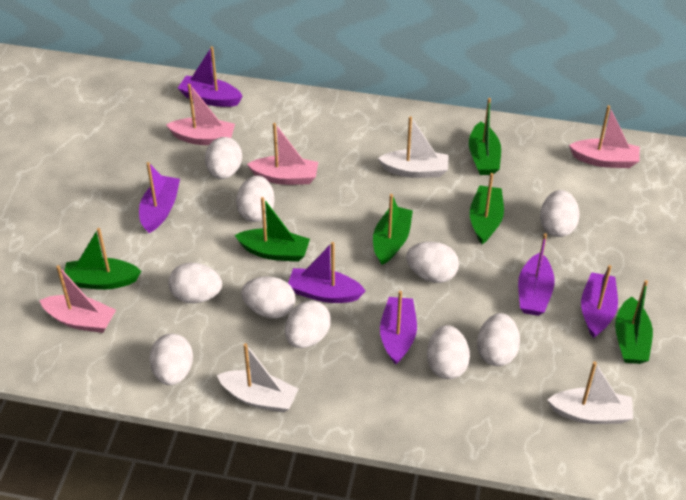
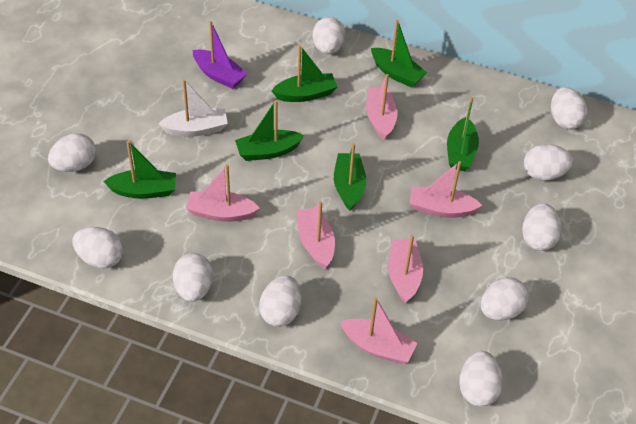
pink boat: 4 -> 6
purple boat: 6 -> 1
white boat: 3 -> 1

